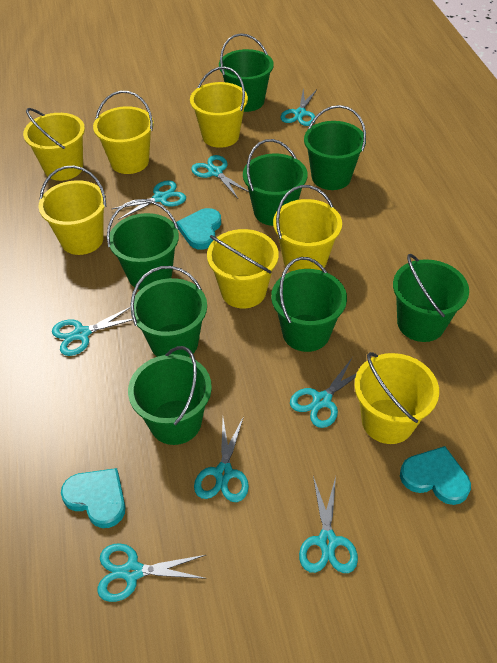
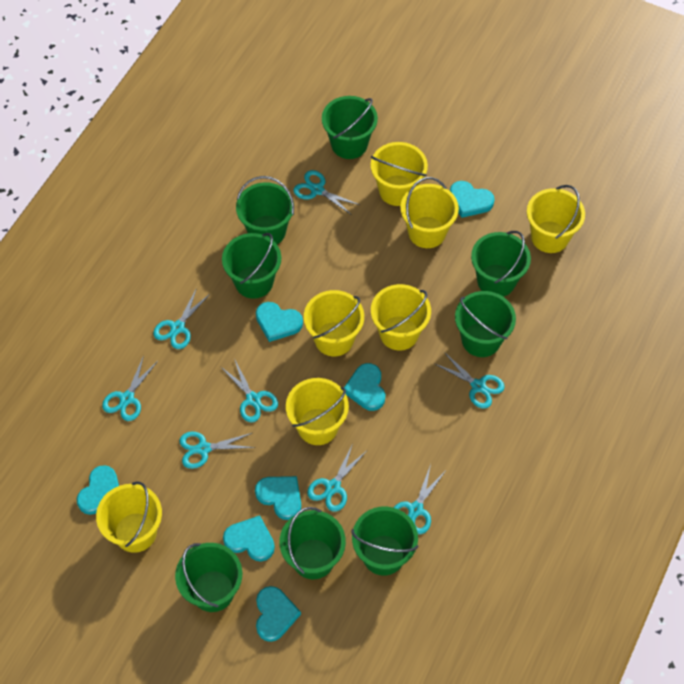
turquoise heart: 3 -> 7

